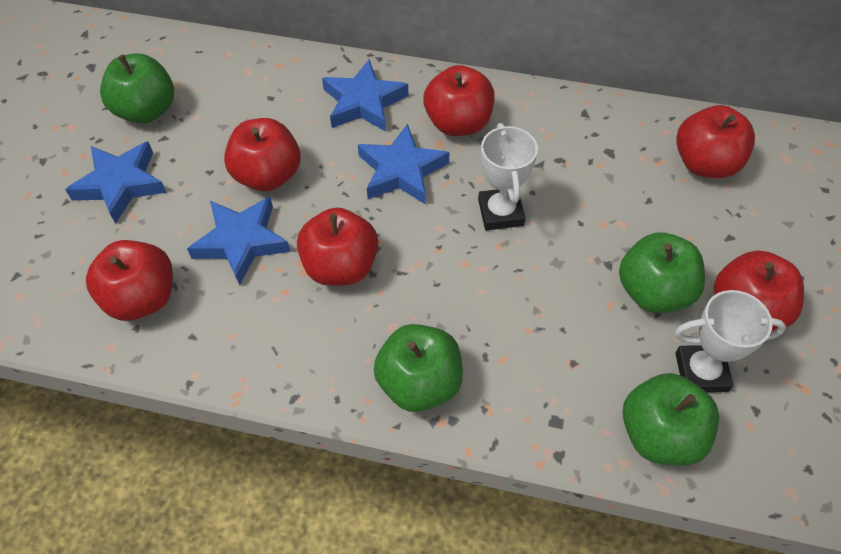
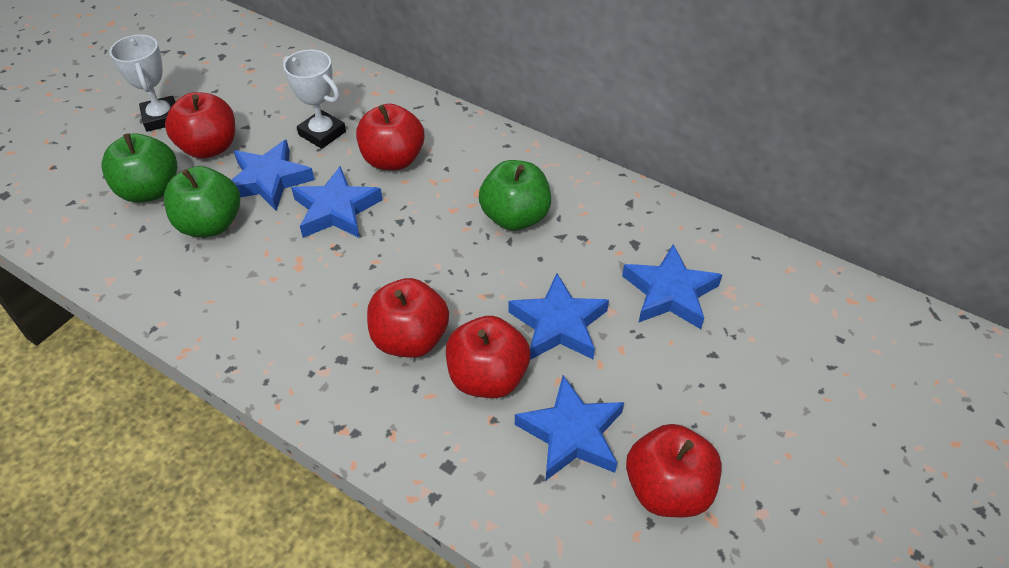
blue star: 4 -> 5
green apple: 4 -> 3
red apple: 6 -> 5

